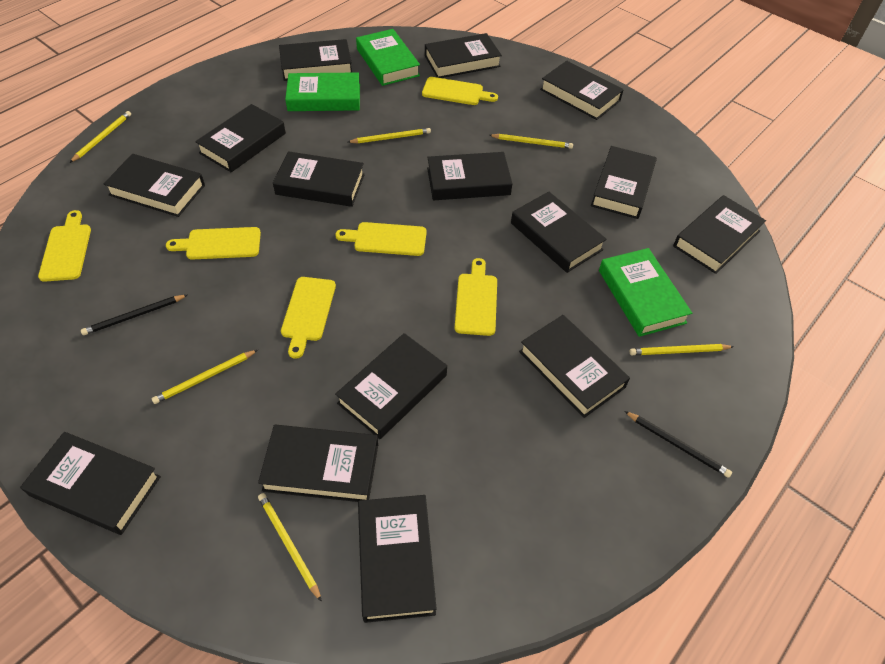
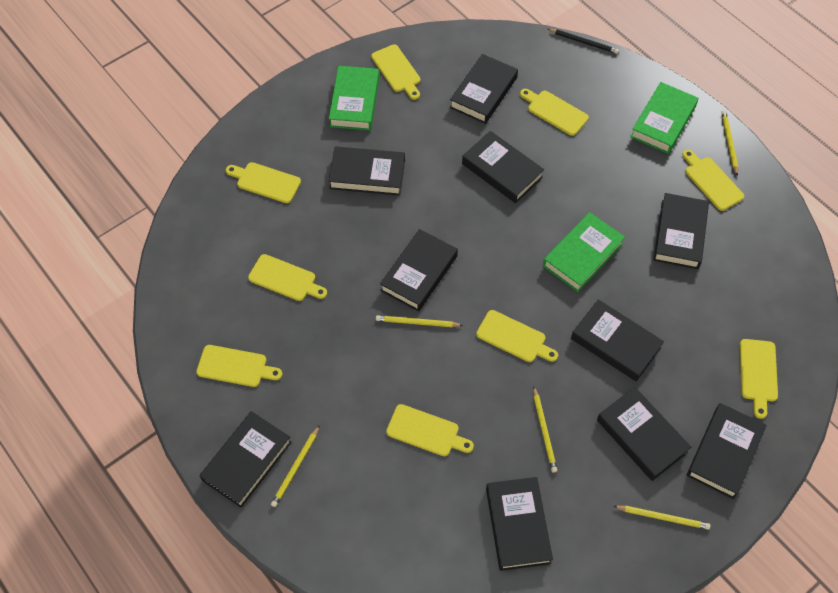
black book: 15 -> 10
black pencil: 2 -> 1
yellow cutting board: 6 -> 9
yellow pencil: 6 -> 5

